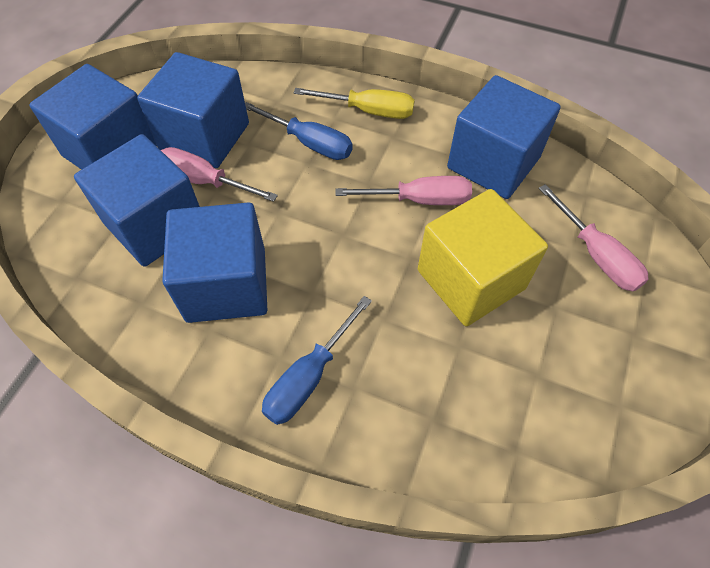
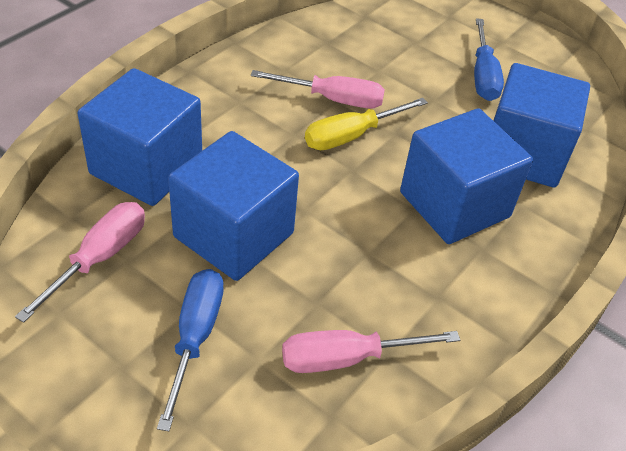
blue cube: 5 -> 4
yellow cube: 1 -> 0

